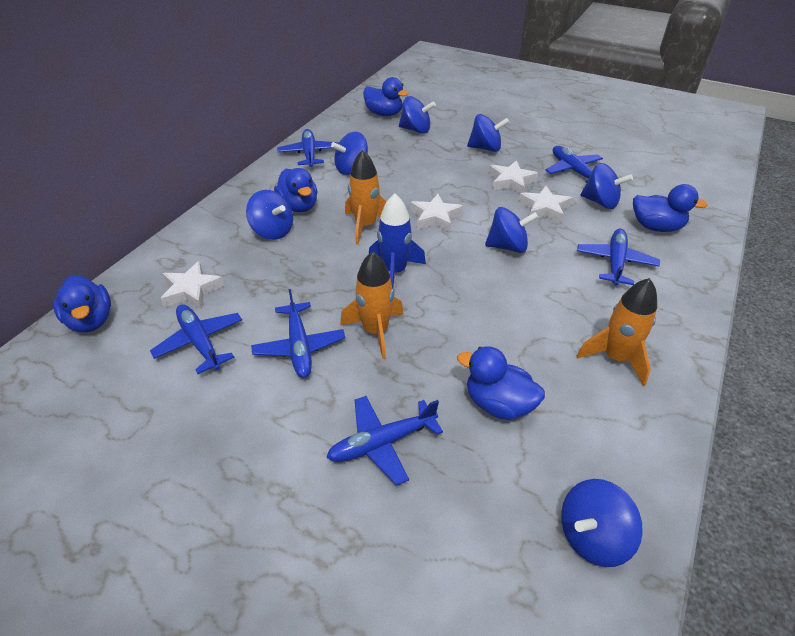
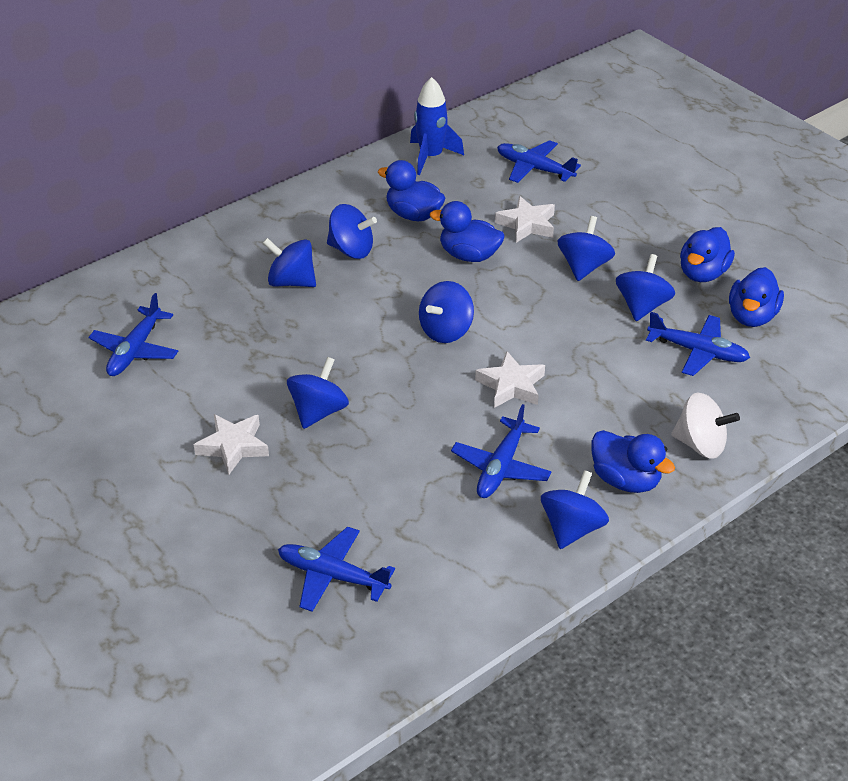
blue plane: 6 -> 5
orange rocket: 3 -> 0
white spinning top: 0 -> 1
white star: 4 -> 3

